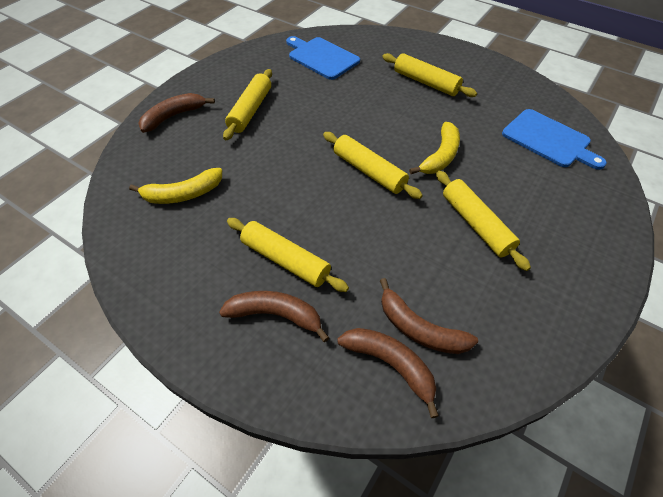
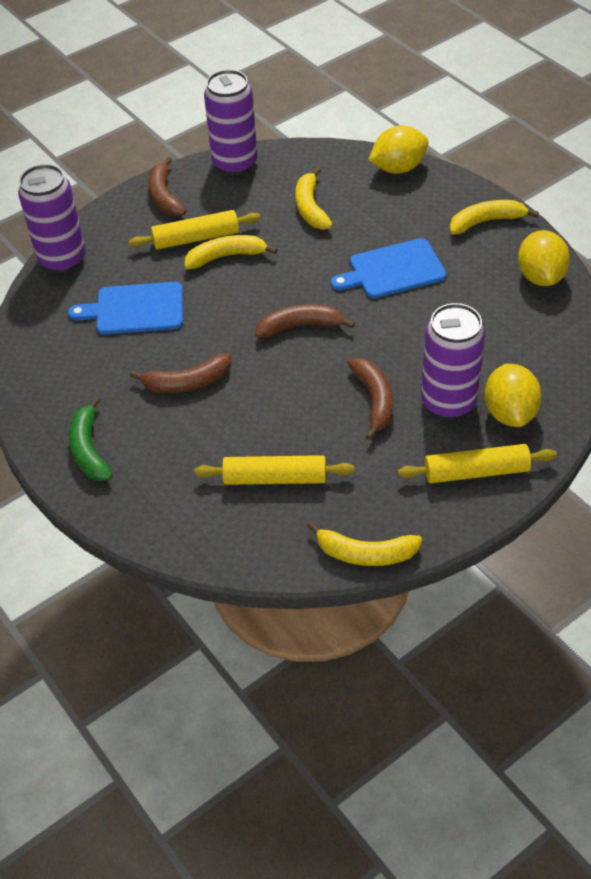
green banana: 0 -> 1
purple can: 0 -> 3
yellow banana: 2 -> 4
yellow lemon: 0 -> 3
yellow rolling pin: 5 -> 3

